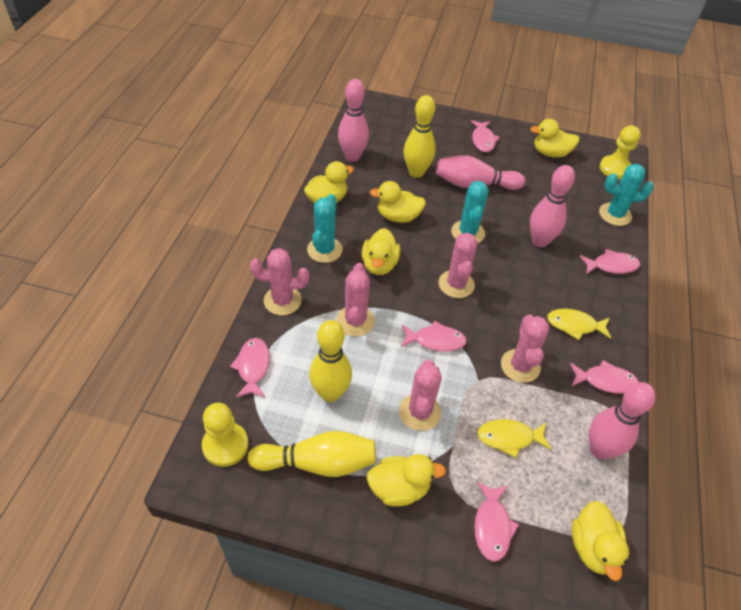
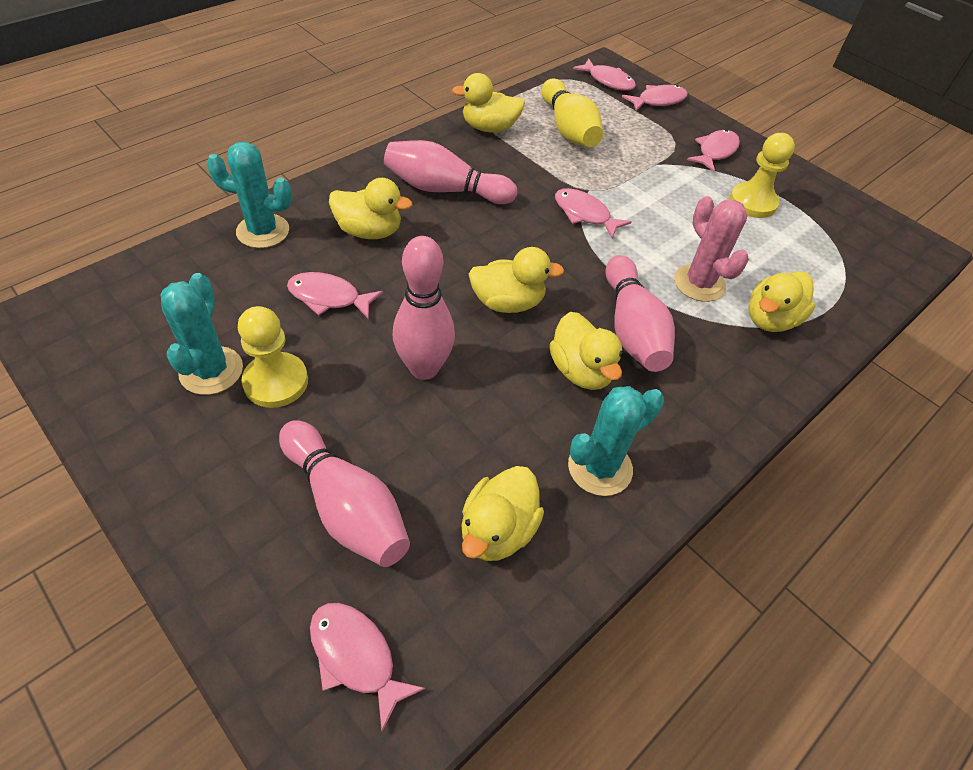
pink cactus: 5 -> 1
yellow bowling pin: 3 -> 1
yellow fish: 2 -> 0

